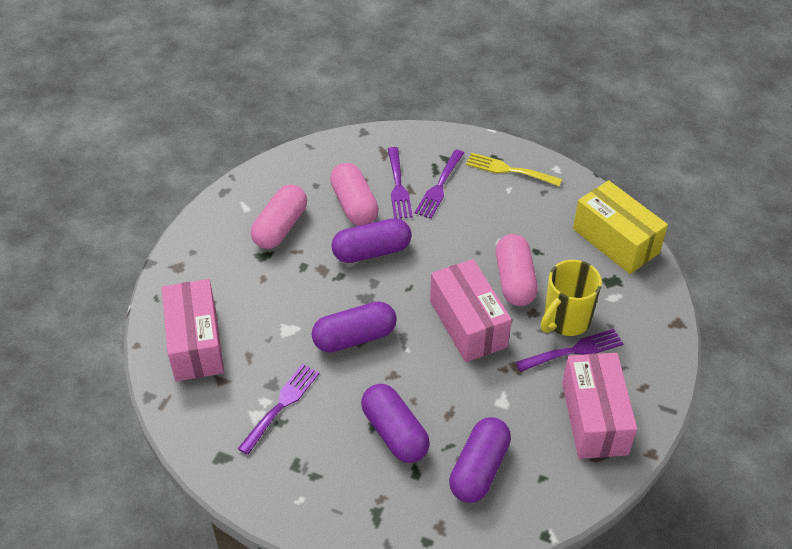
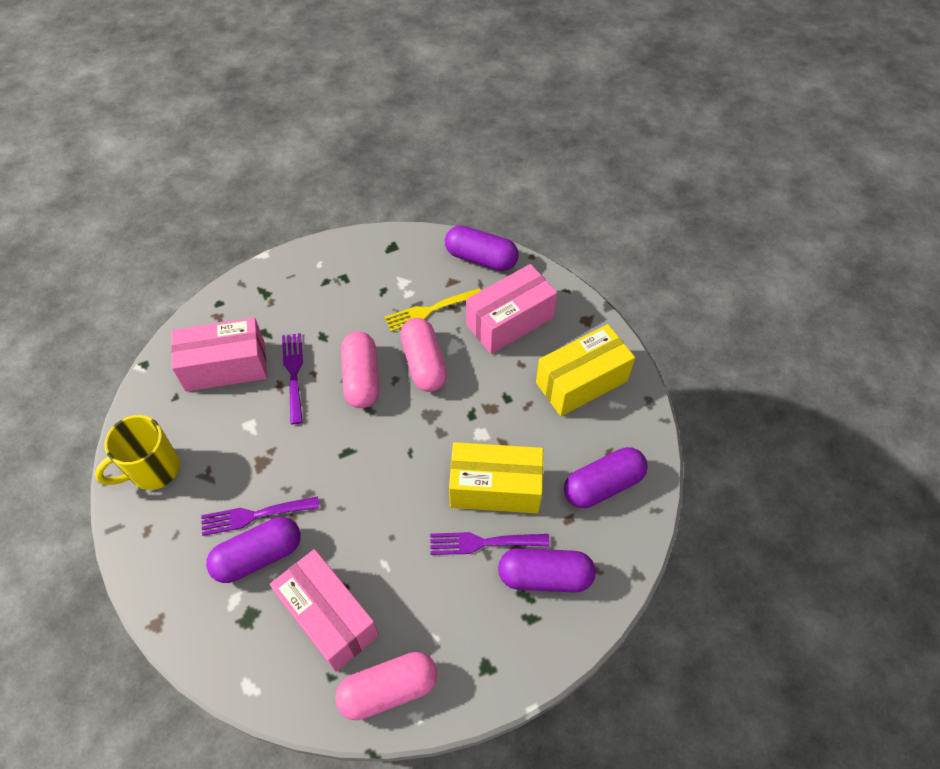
purple fork: 4 -> 3
yellow box: 1 -> 2

